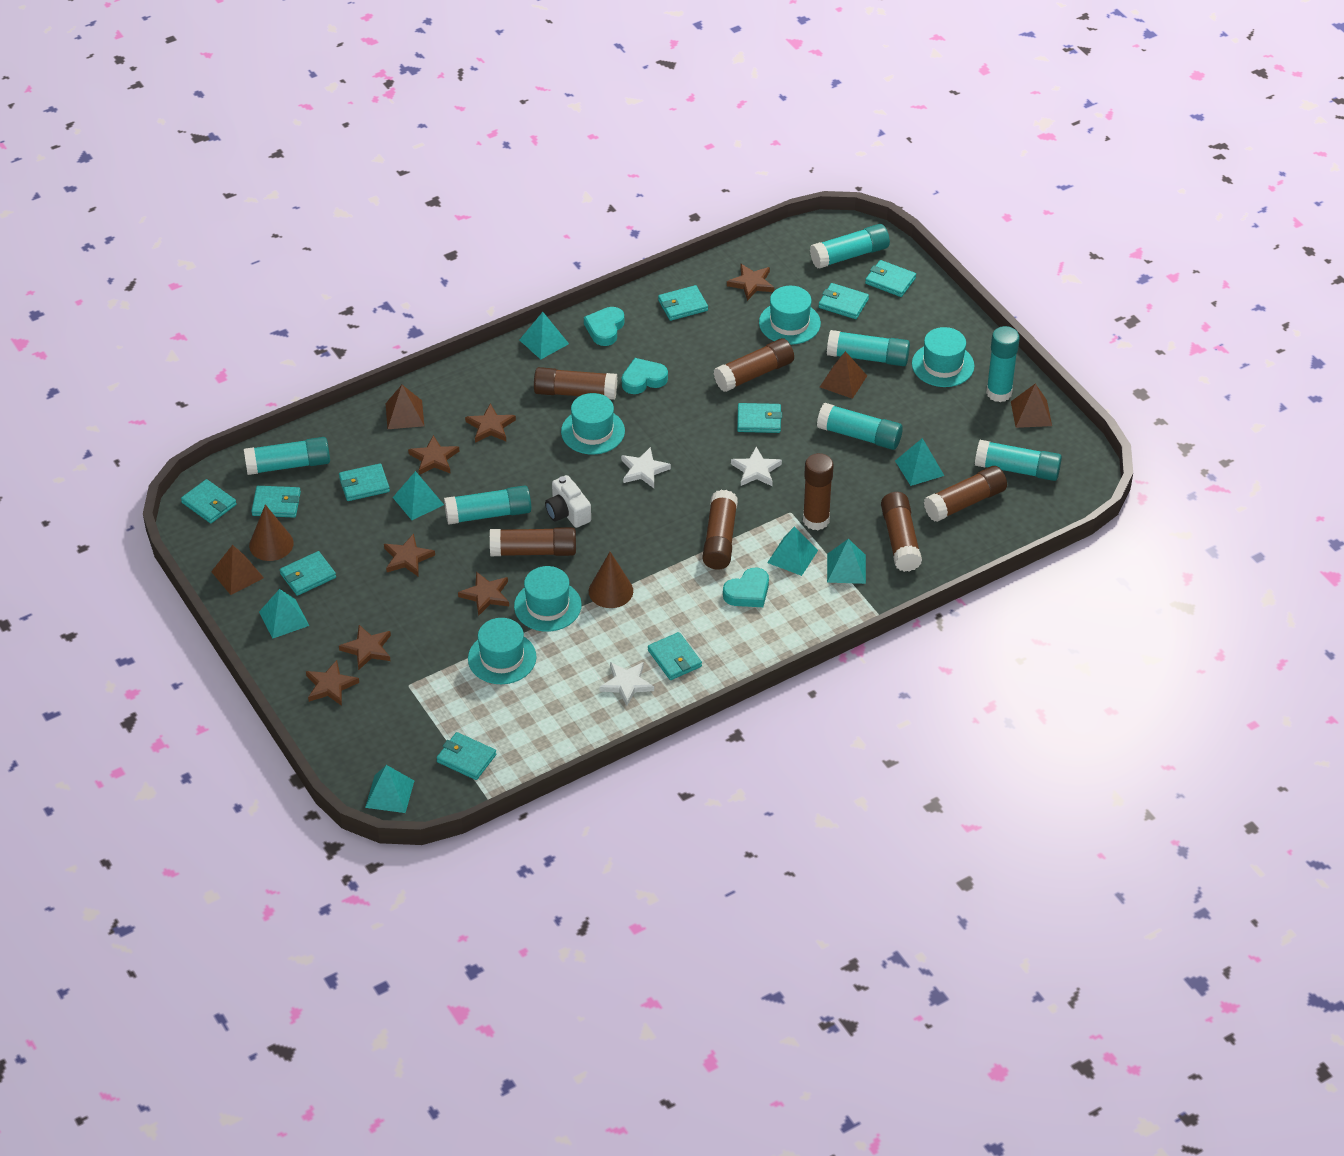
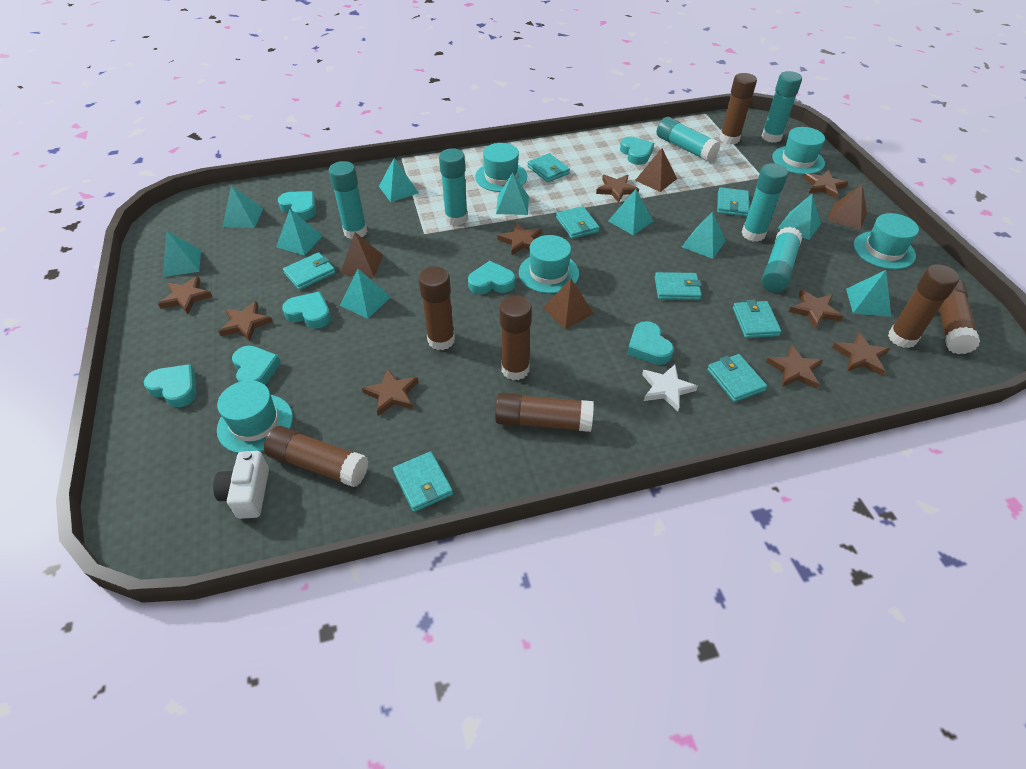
brown cone: 2 -> 0
brown star: 7 -> 9
turquoise glue stick: 7 -> 6
turquoise heart: 3 -> 7
turquoise pyramid: 7 -> 10
turquoise wallet: 10 -> 8
white star: 3 -> 1

